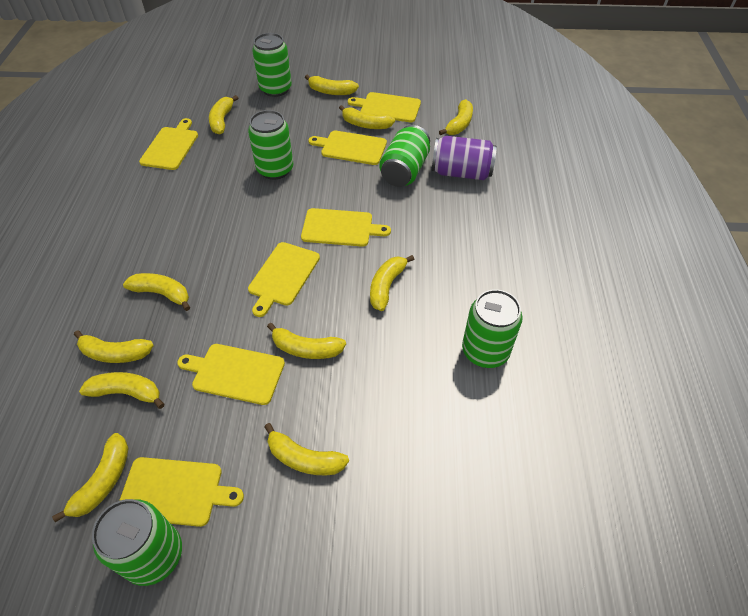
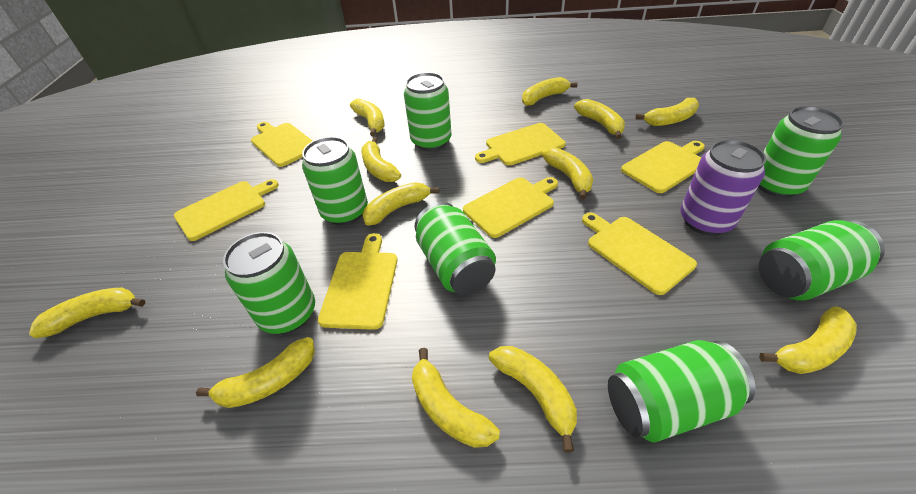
green can: 5 -> 7
yellow banana: 11 -> 12

